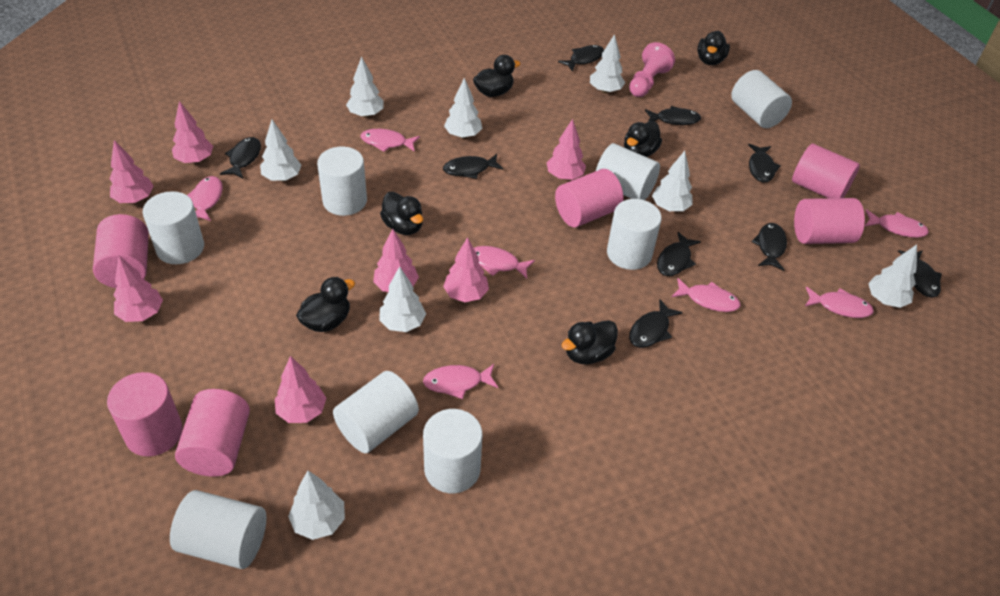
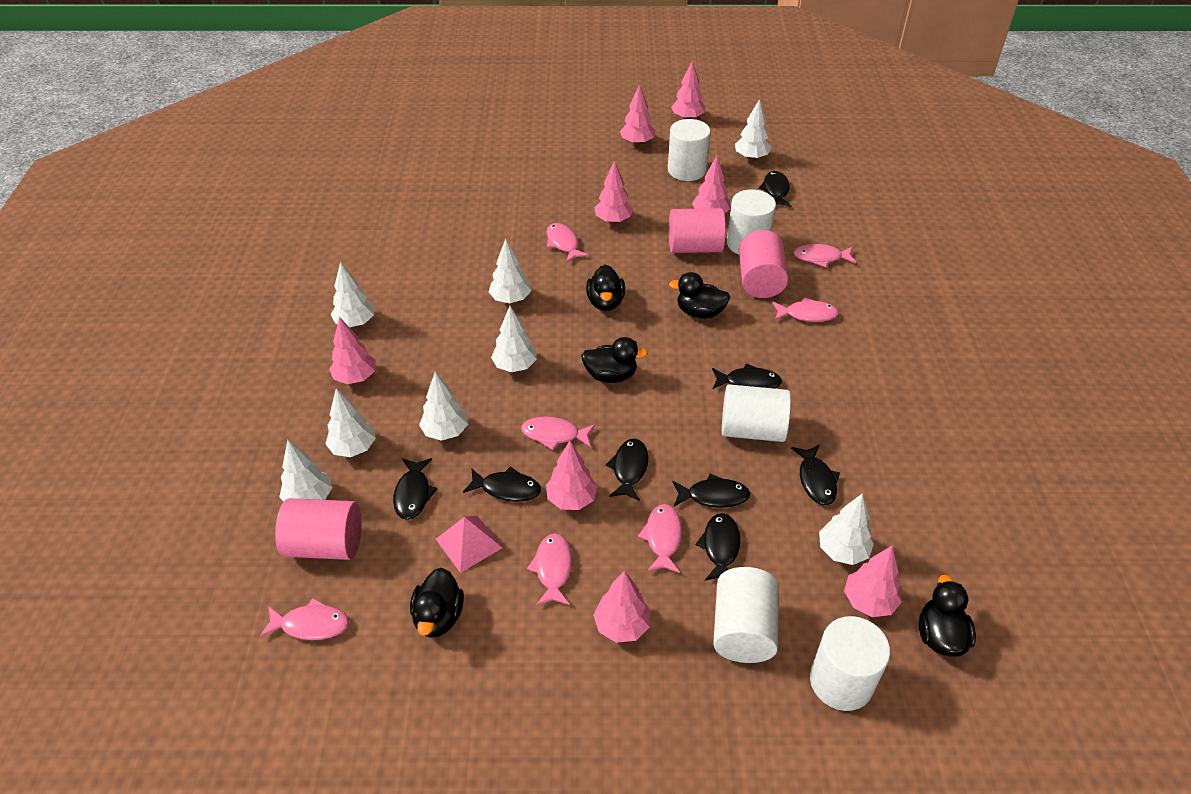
black duck: 6 -> 5
black fish: 9 -> 8
pink cylinder: 6 -> 3
pink pawn: 1 -> 0
pink pyramid: 0 -> 1
pink tree: 7 -> 8
white cylinder: 8 -> 5

